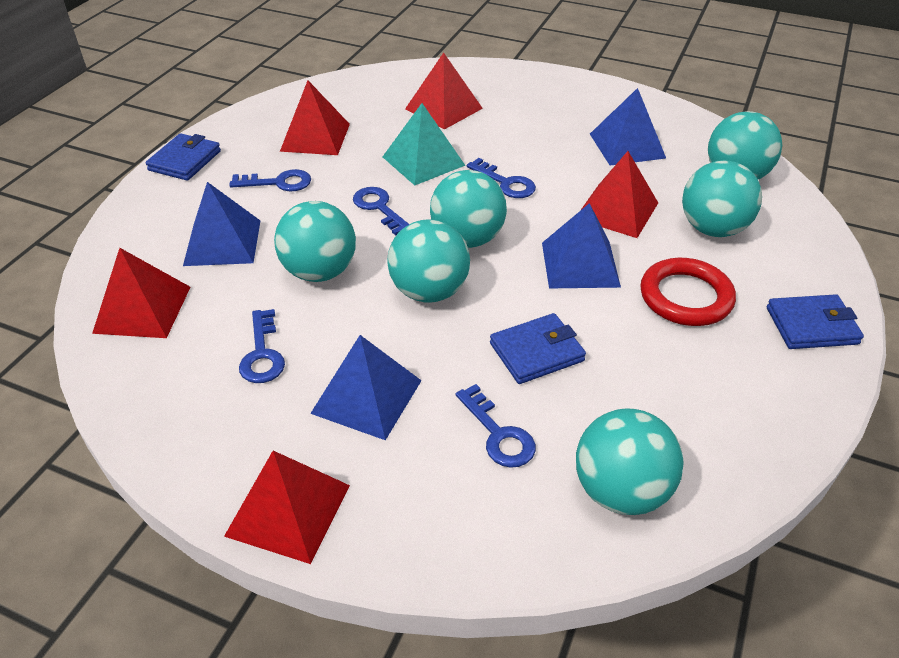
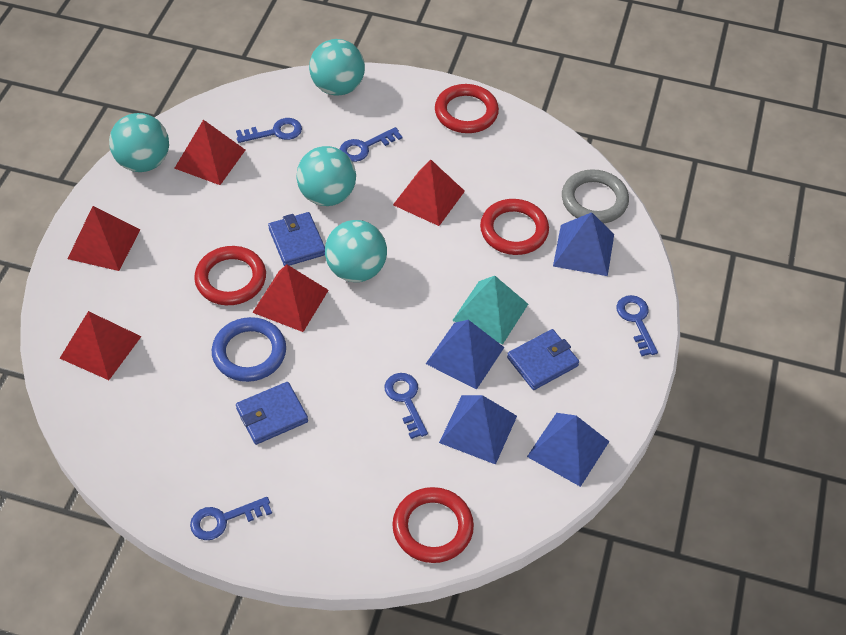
blue ring: 0 -> 1
grey ring: 0 -> 1
red ring: 1 -> 4
turquoise ball: 6 -> 4

